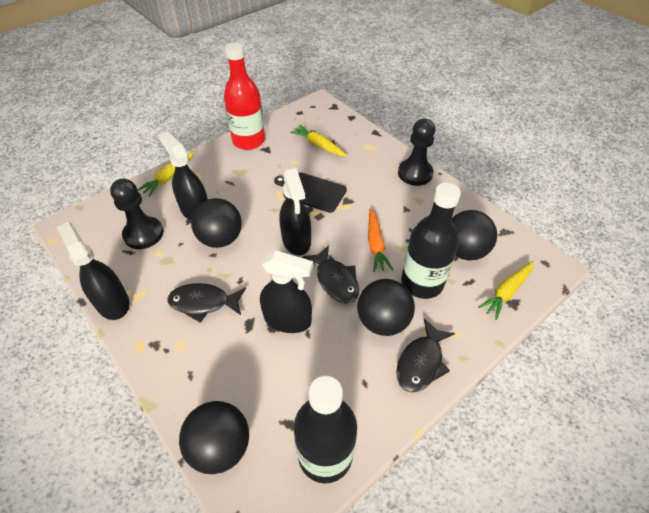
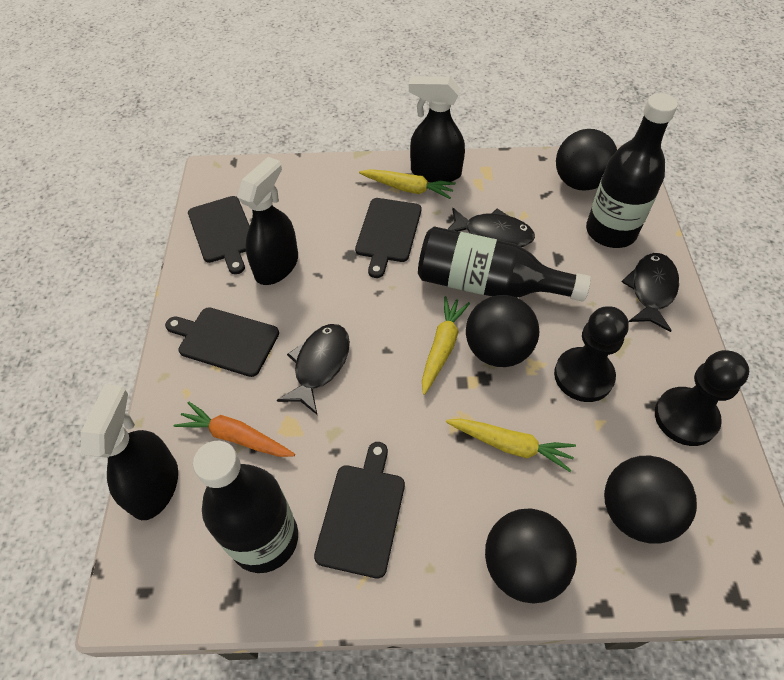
black bottle: 2 -> 3
black cutting board: 1 -> 4
black spray bottle: 4 -> 3
red bottle: 1 -> 0

